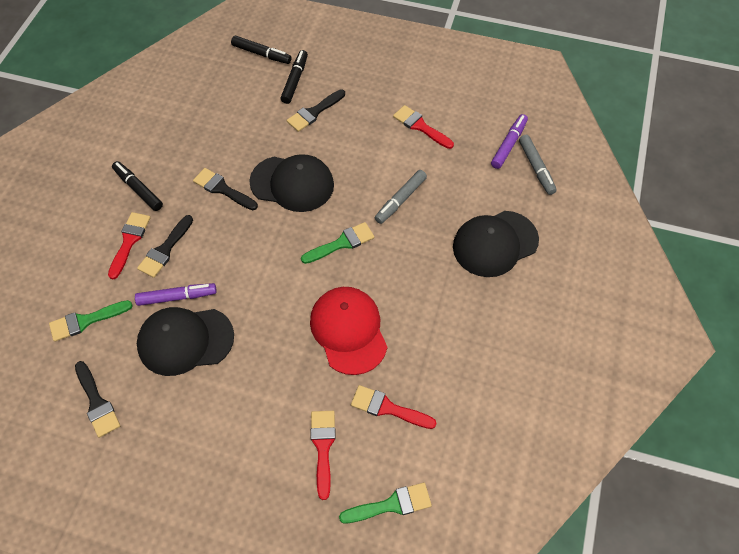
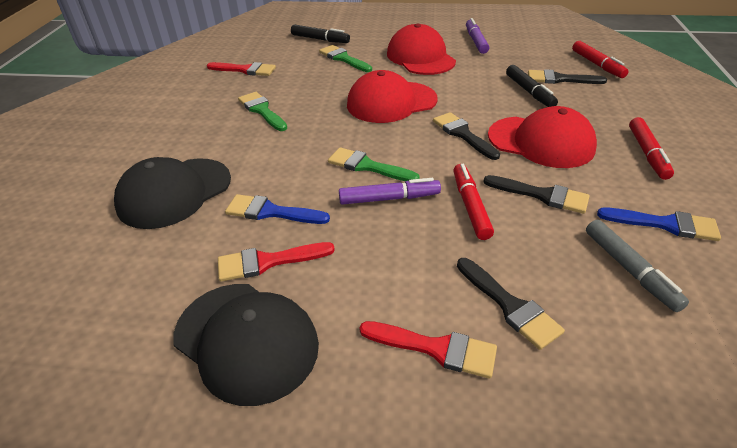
black cap: 3 -> 2
black marker: 3 -> 2
blue brush: 0 -> 2
grey marker: 2 -> 1
red brush: 4 -> 3
red cap: 1 -> 3
red marker: 0 -> 3

